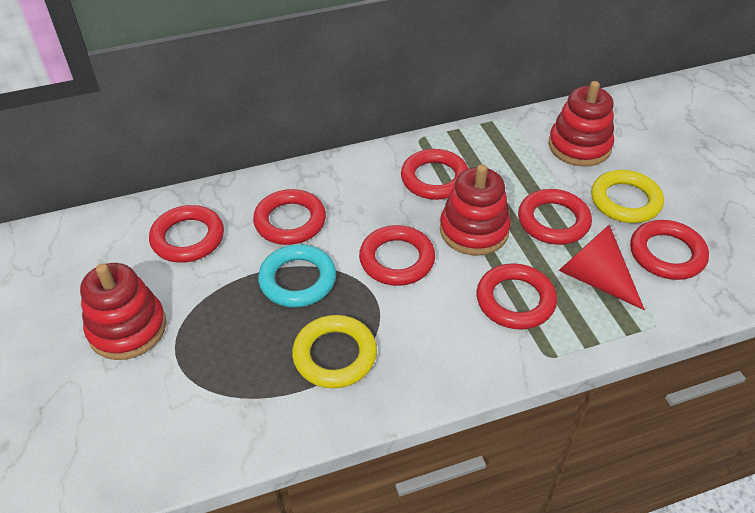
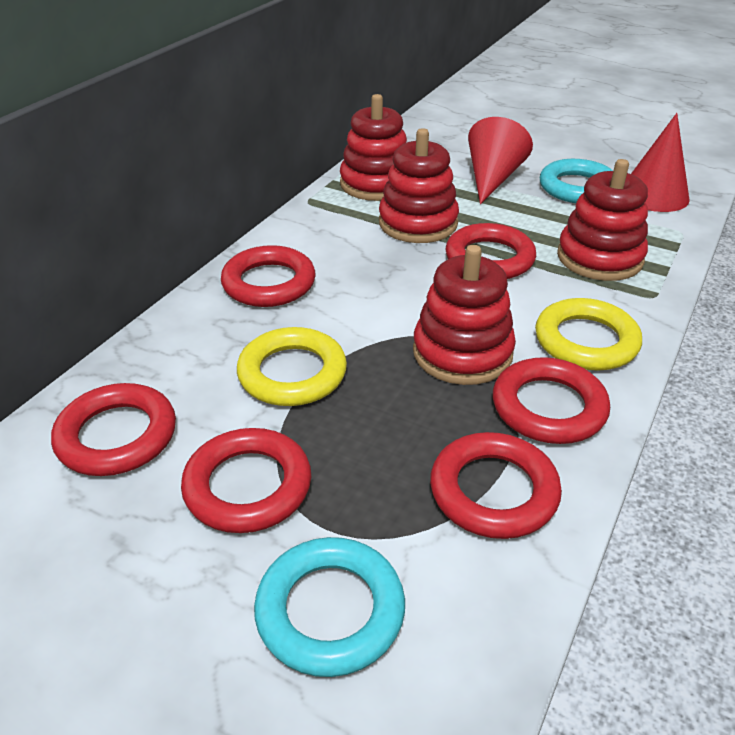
red cone: 1 -> 2
red ring: 7 -> 6
red stacking toy: 3 -> 4
turquoise ring: 1 -> 2

